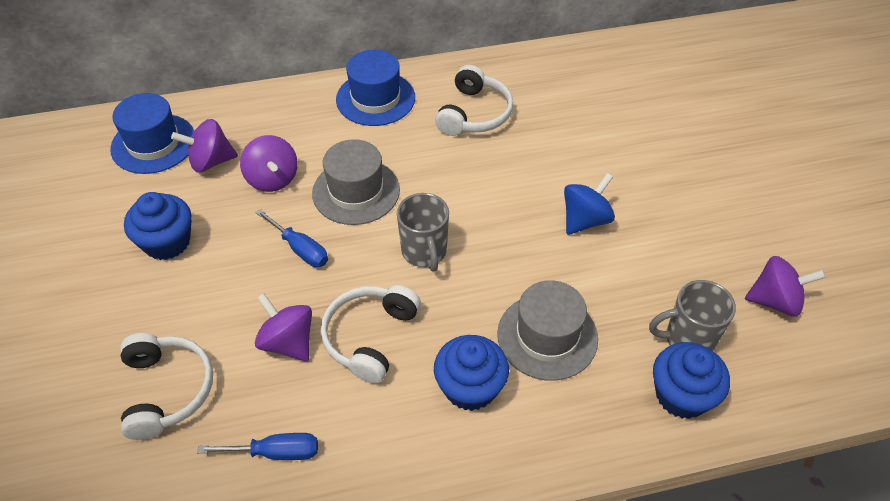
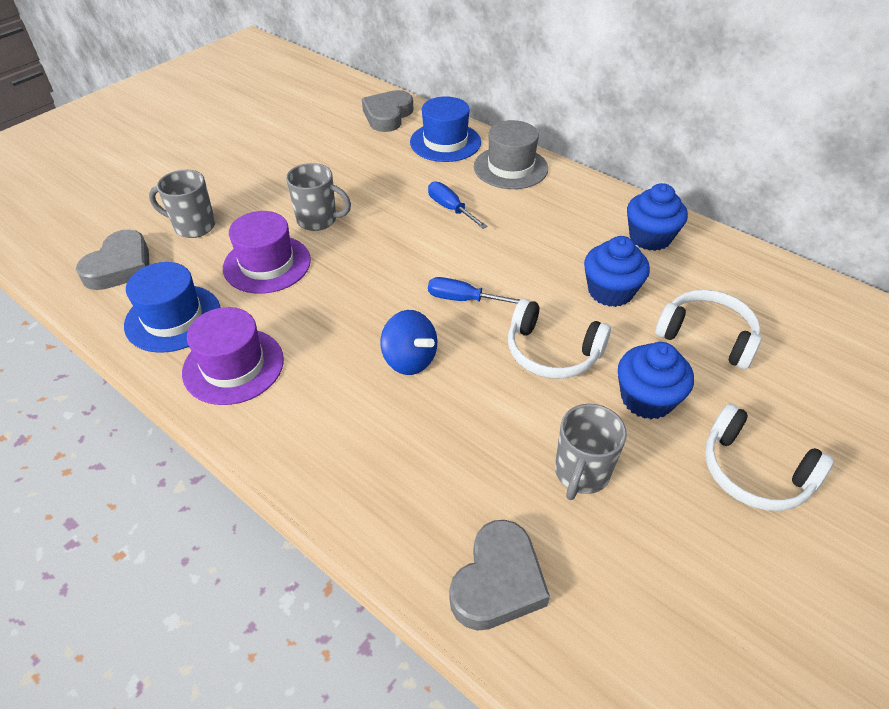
grey hat: 2 -> 1
grey heart: 0 -> 3
grey mug: 2 -> 3
purple hat: 0 -> 2
purple spinning top: 4 -> 0

